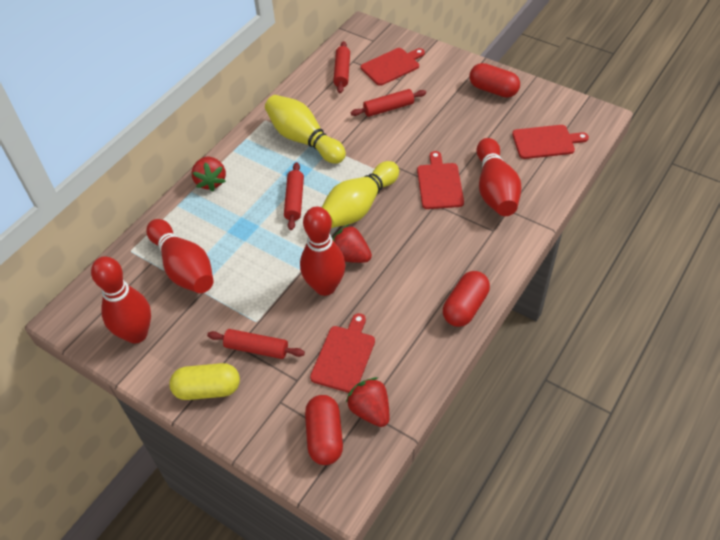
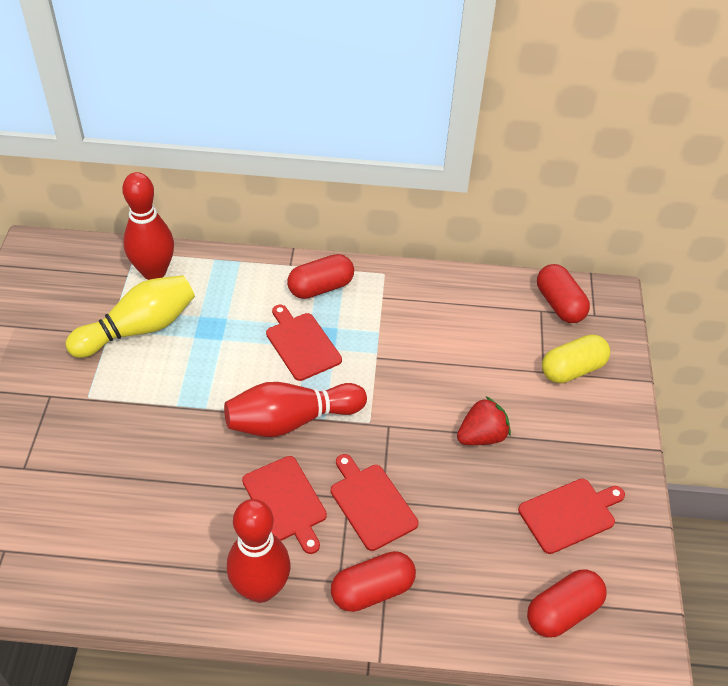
red bowling pin: 4 -> 3
red capsule: 3 -> 4
red rolling pin: 4 -> 0
red strawberry: 3 -> 1
yellow bowling pin: 2 -> 1

